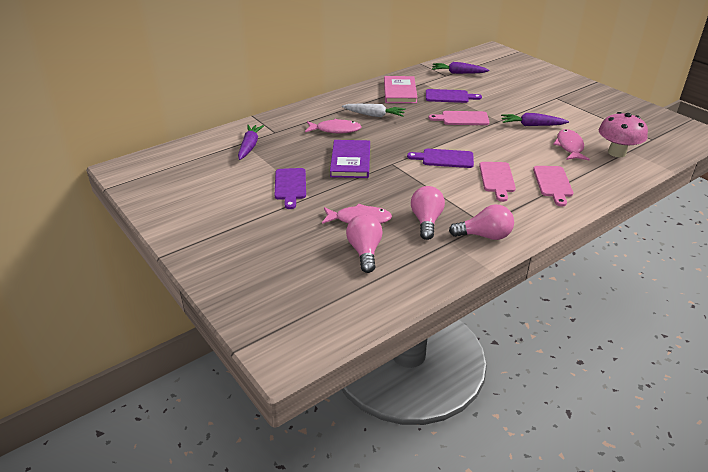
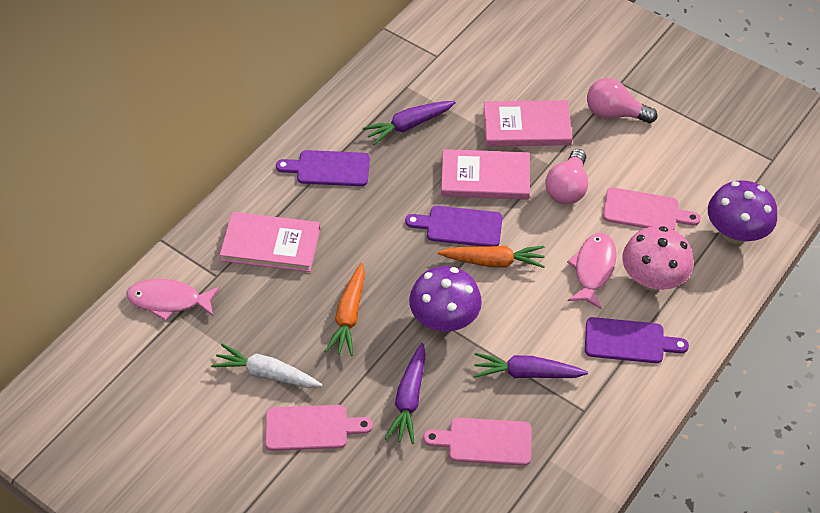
orange carrot: 0 -> 2
pink book: 1 -> 3
pink fish: 3 -> 2
pink light bulb: 3 -> 2
purple book: 1 -> 0
purple mushroom: 0 -> 2

